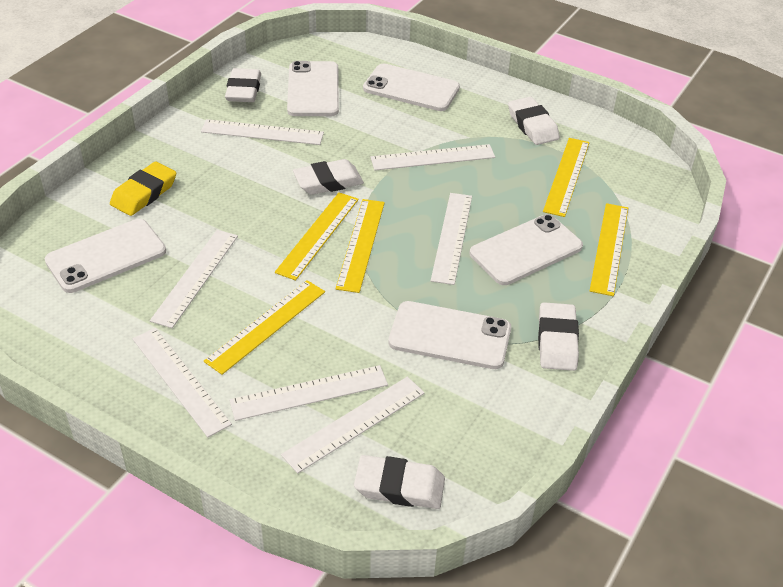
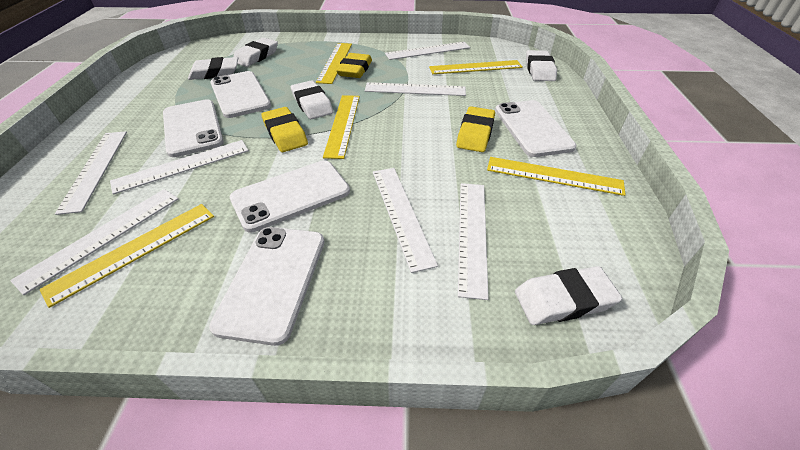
yellow eraser: 1 -> 3

